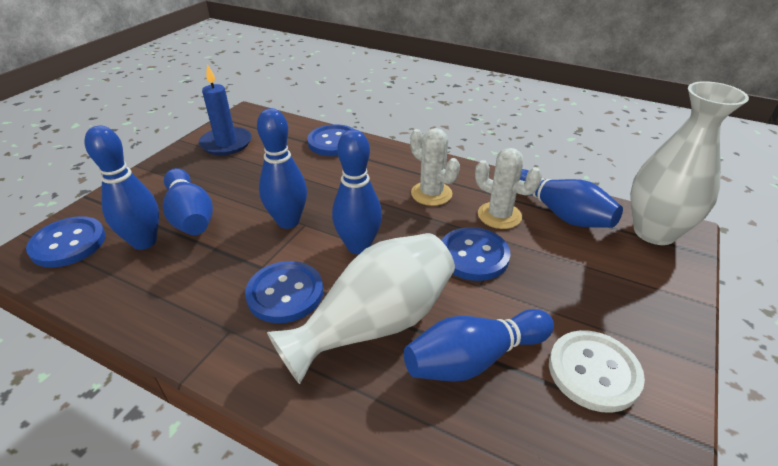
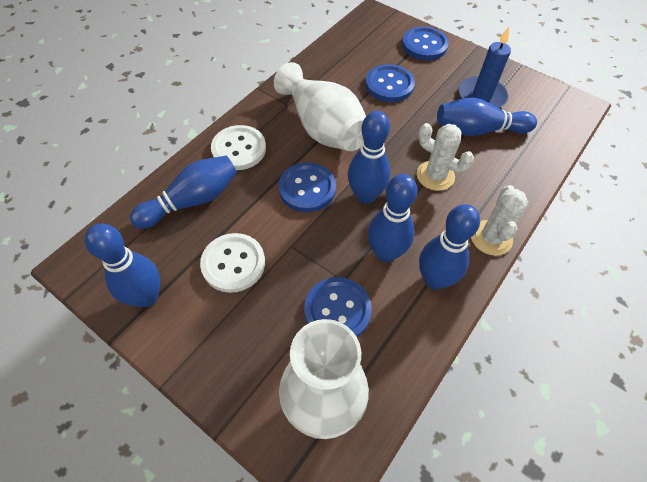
white button: 1 -> 2

